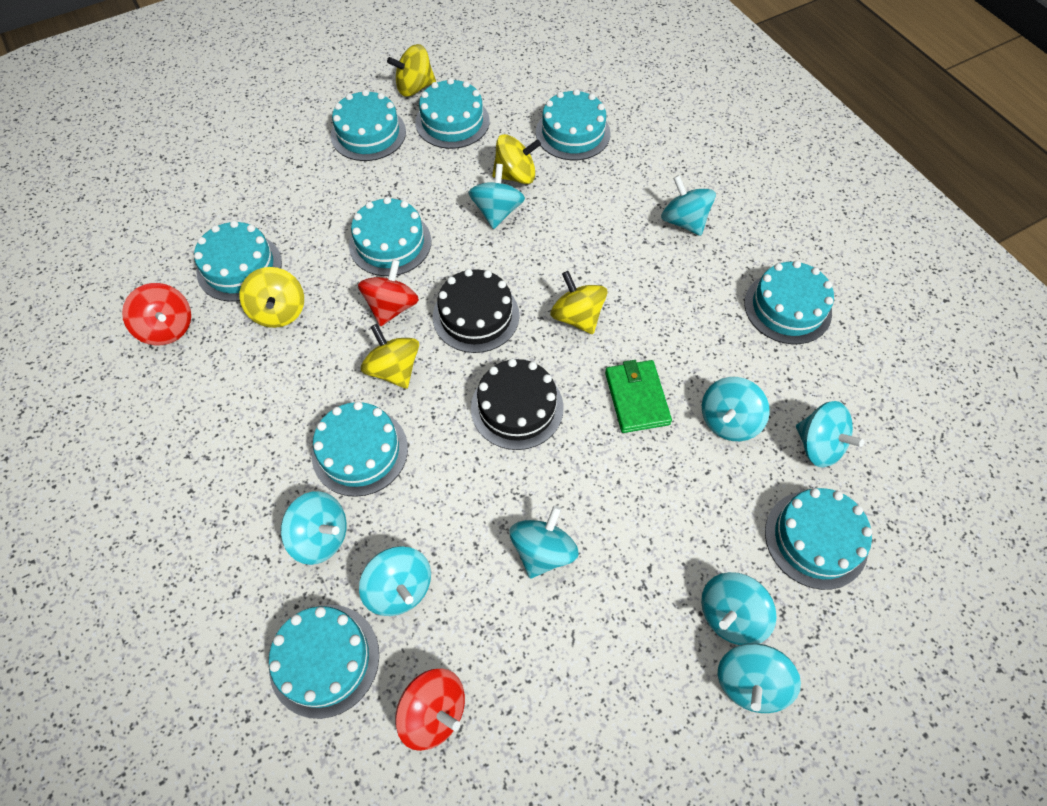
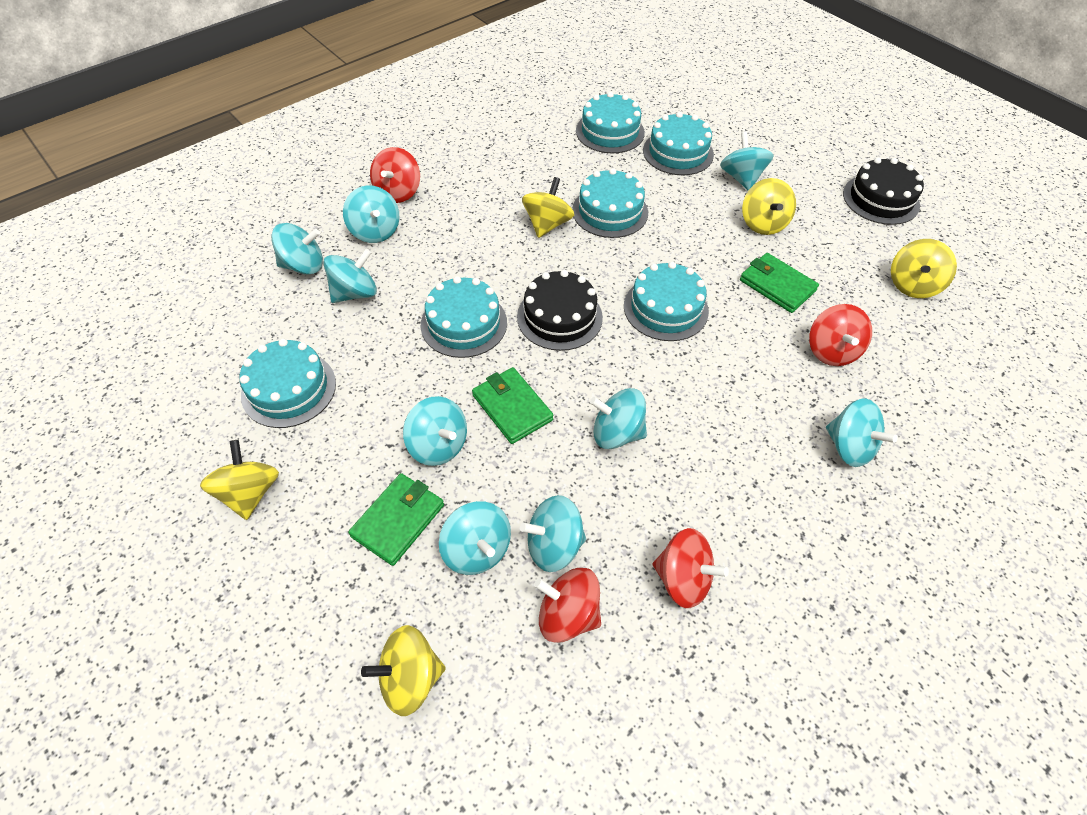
green wallet: 1 -> 3
red spinning top: 3 -> 4
turquoise cake: 9 -> 6

